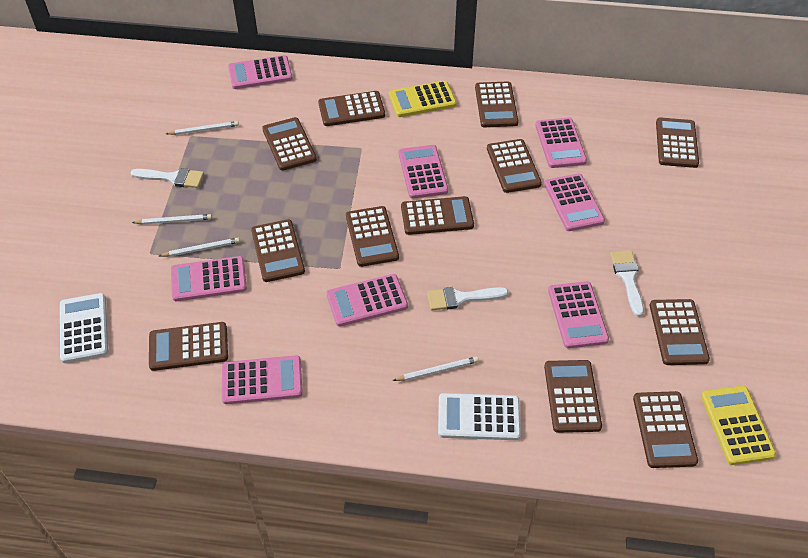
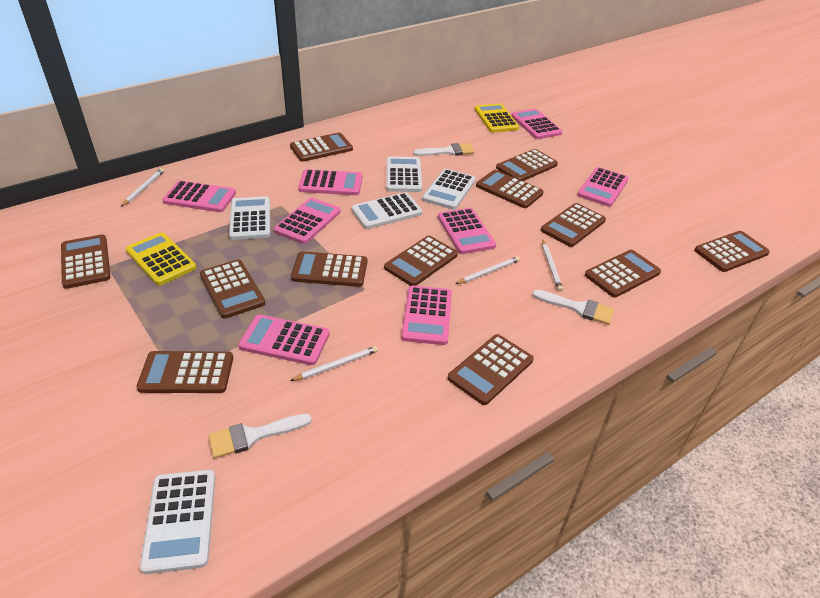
white calculator: 2 -> 5

